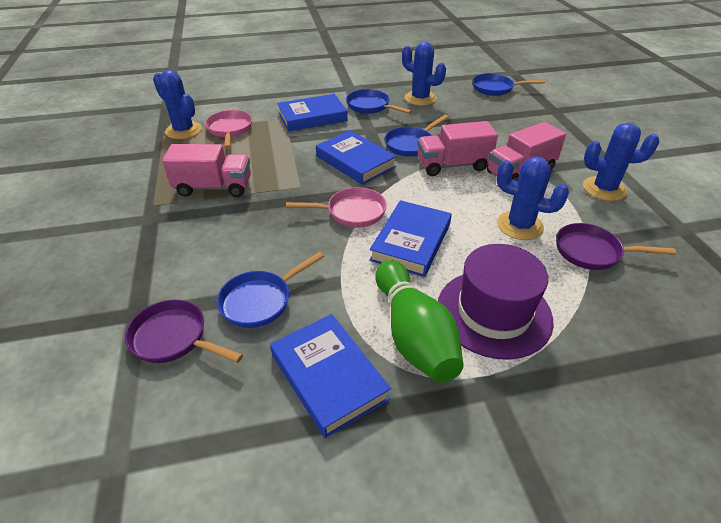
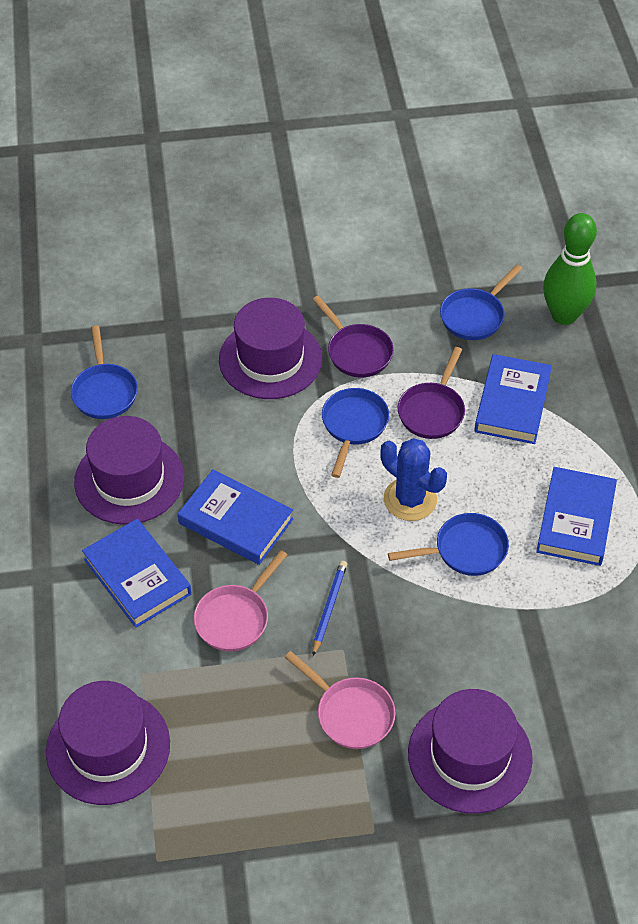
blue cactus: 4 -> 1
blue pencil: 0 -> 1
pink truck: 3 -> 0
purple hat: 1 -> 4

